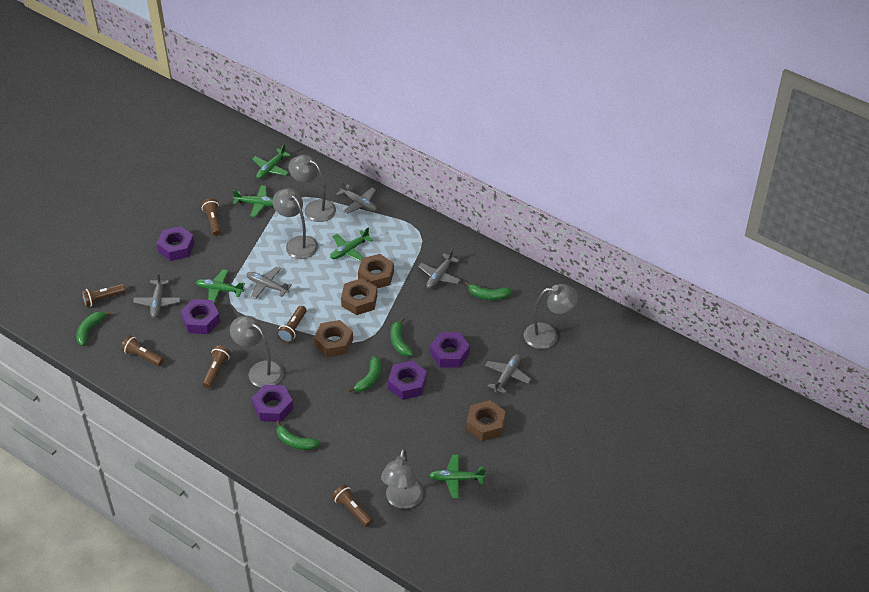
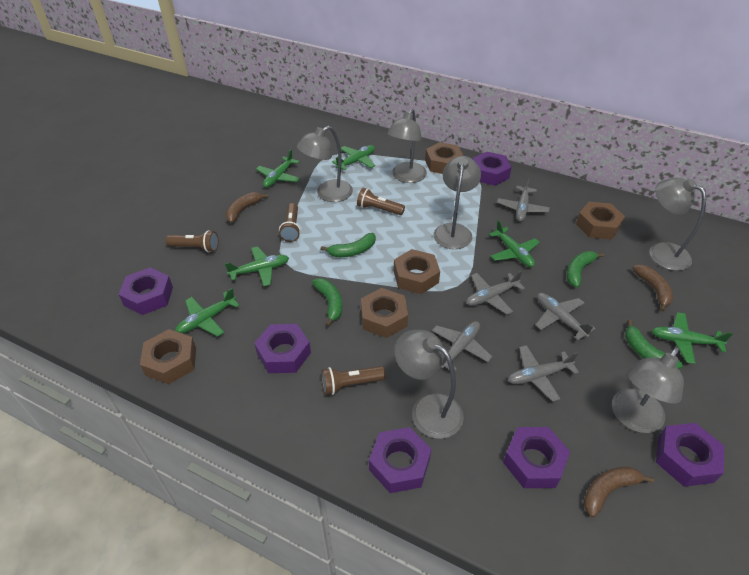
brown banana: 0 -> 3
brown flashlight: 6 -> 4
brown nut: 4 -> 5
green banana: 5 -> 4
green plane: 5 -> 6
grey lamp: 5 -> 6
purple nut: 5 -> 6

